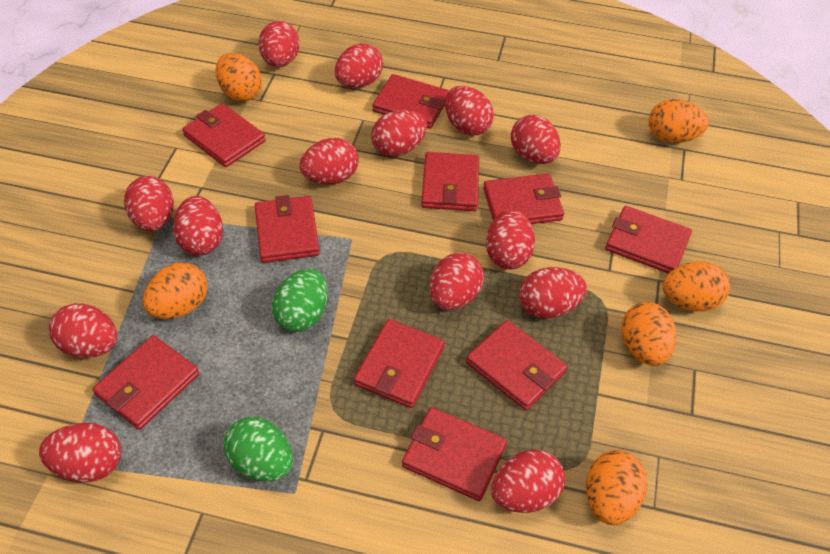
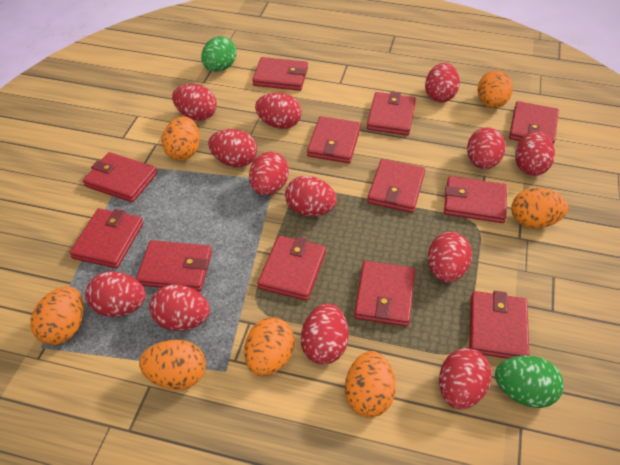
orange egg: 6 -> 7
red egg: 14 -> 13
red wallet: 10 -> 12

